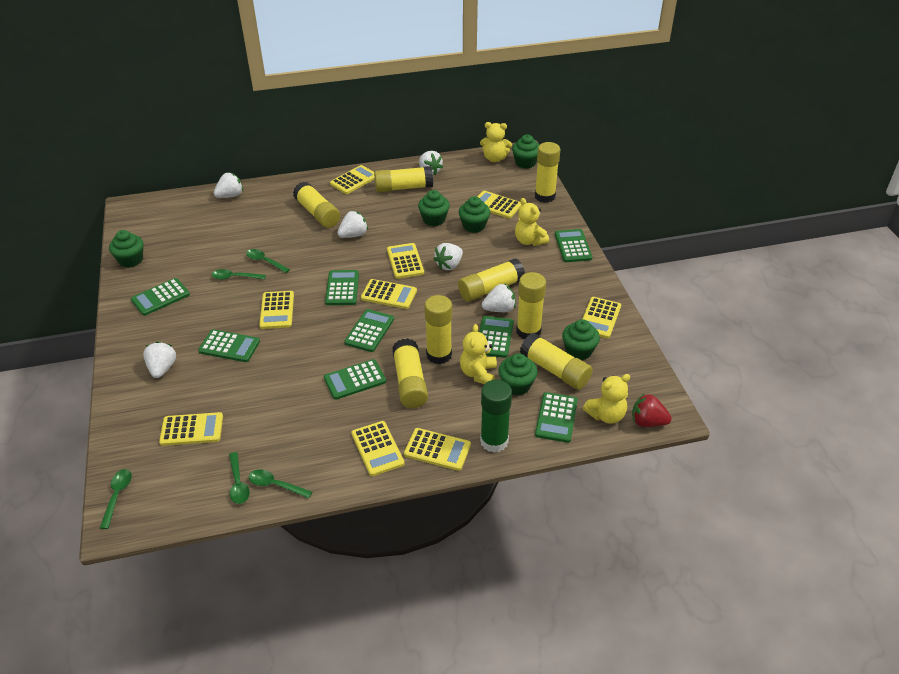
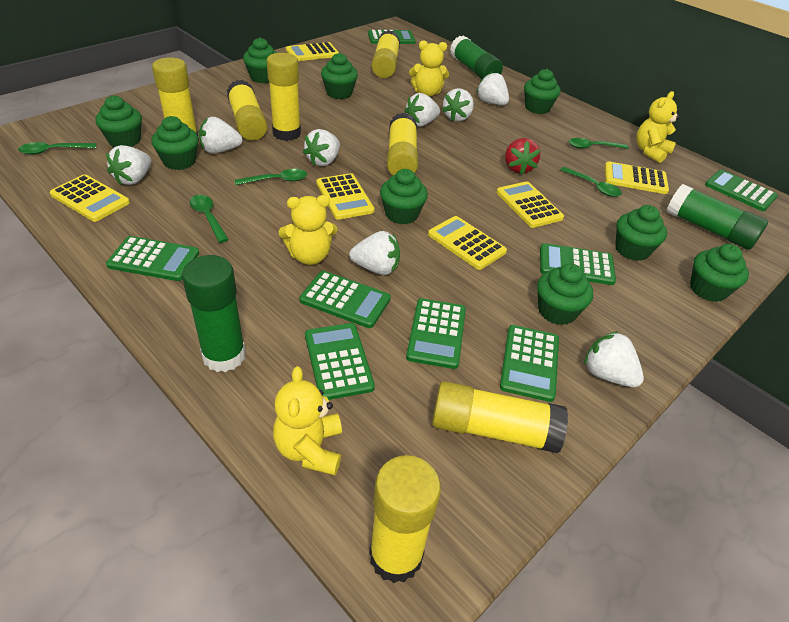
green cupcake: 6 -> 9
green glue stick: 1 -> 3
white strawberry: 6 -> 8
yellow calculator: 9 -> 6
yellow glue stick: 8 -> 7

